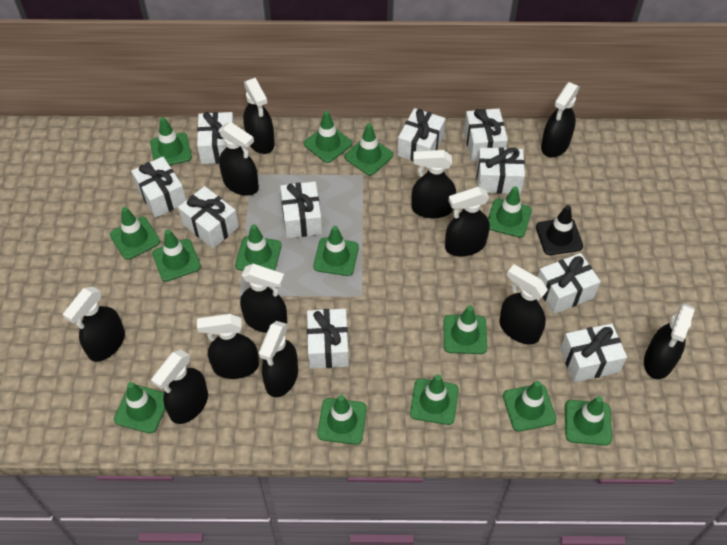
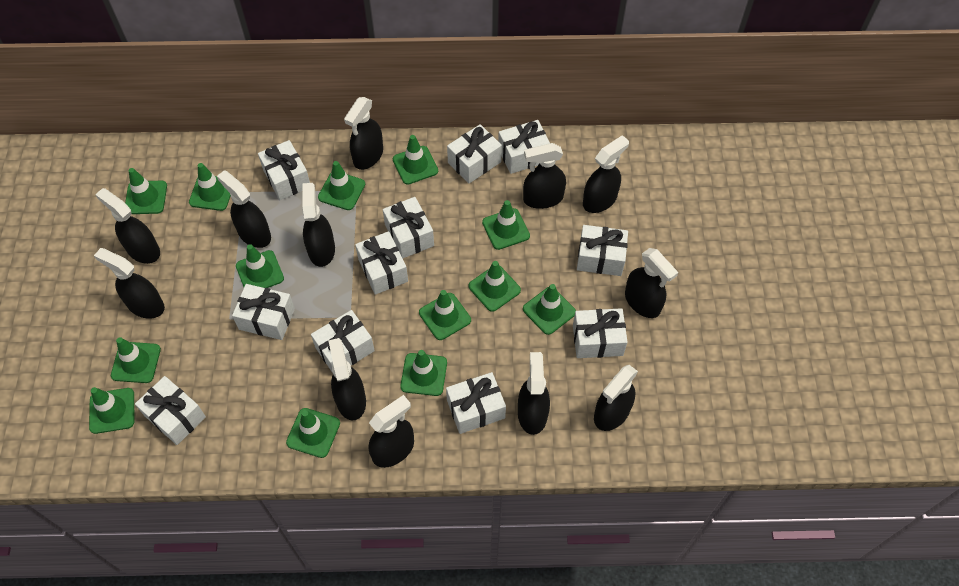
black traffic cone: 1 -> 0
green traffic cone: 14 -> 13
white gift: 10 -> 11

